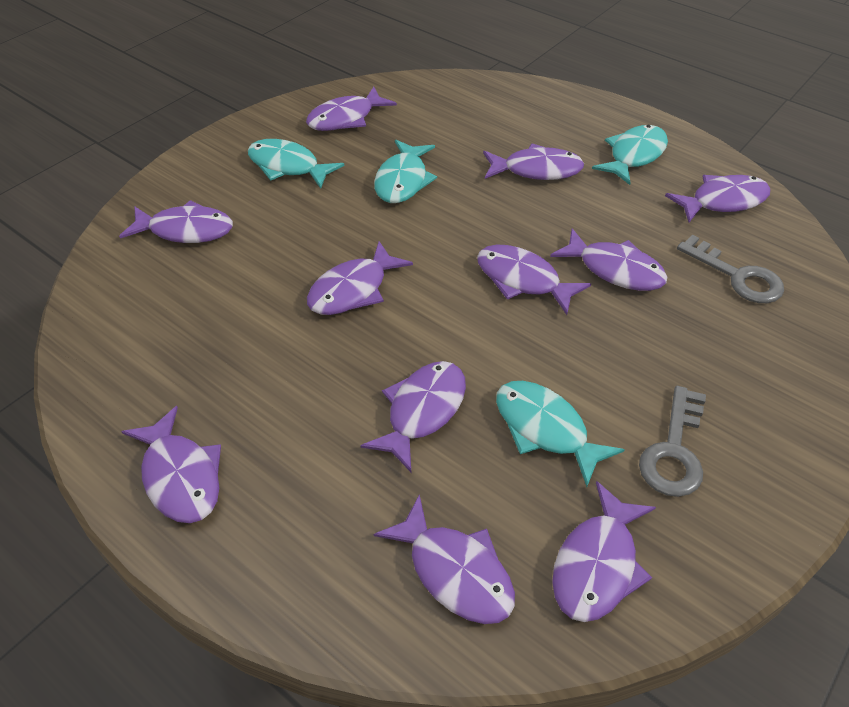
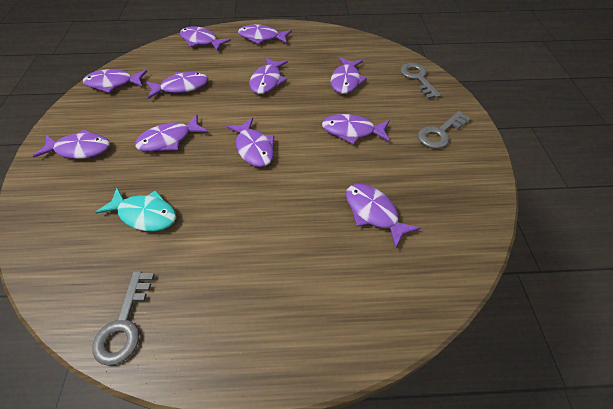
grey key: 2 -> 3
turquoise fish: 4 -> 1

